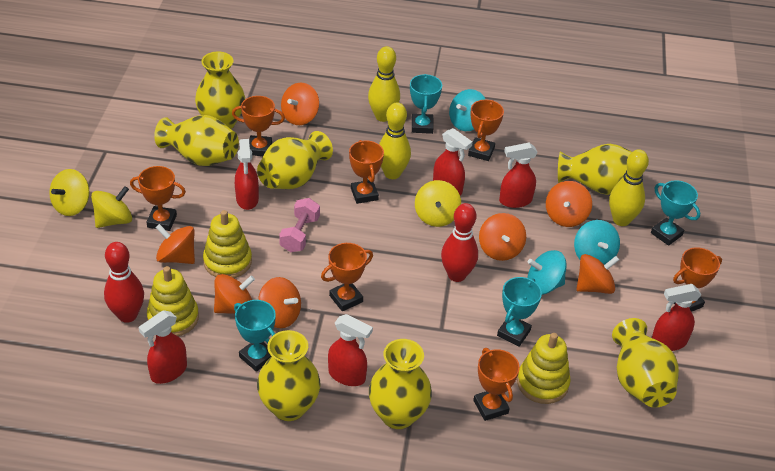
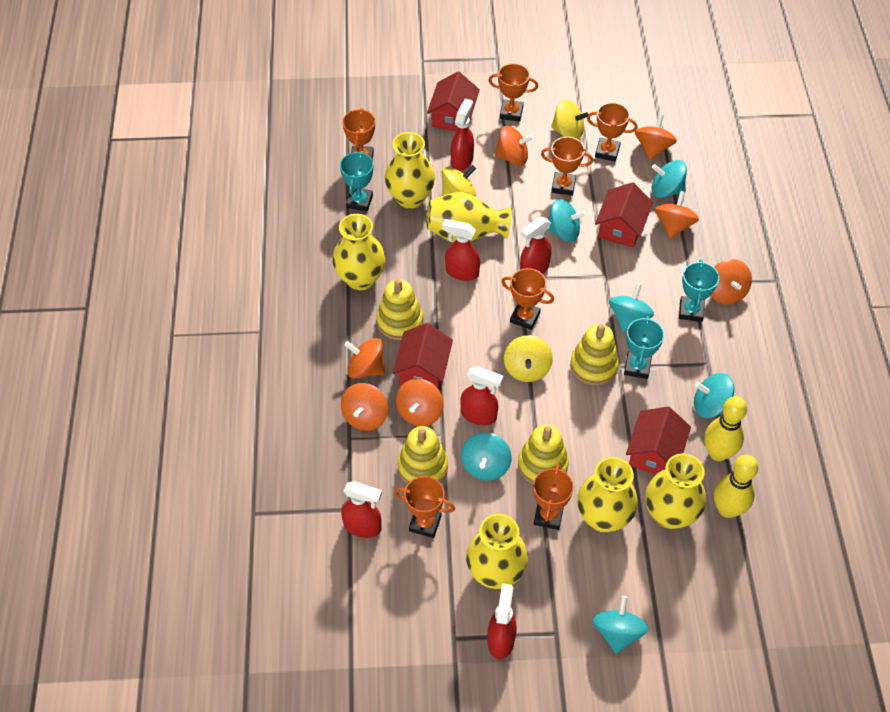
pink dumbbell: 1 -> 0
red bowling pin: 2 -> 0
red house: 0 -> 4
turquoise spinning top: 3 -> 6
turquoise trophy: 4 -> 3
yellow bowling pin: 3 -> 2
yellow stacking toy: 3 -> 4
yellow vase: 7 -> 6

